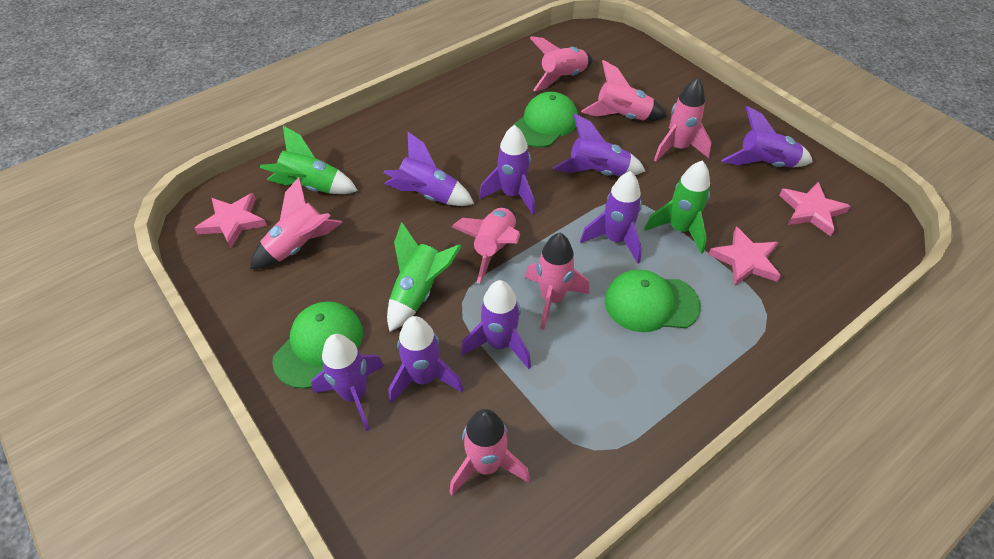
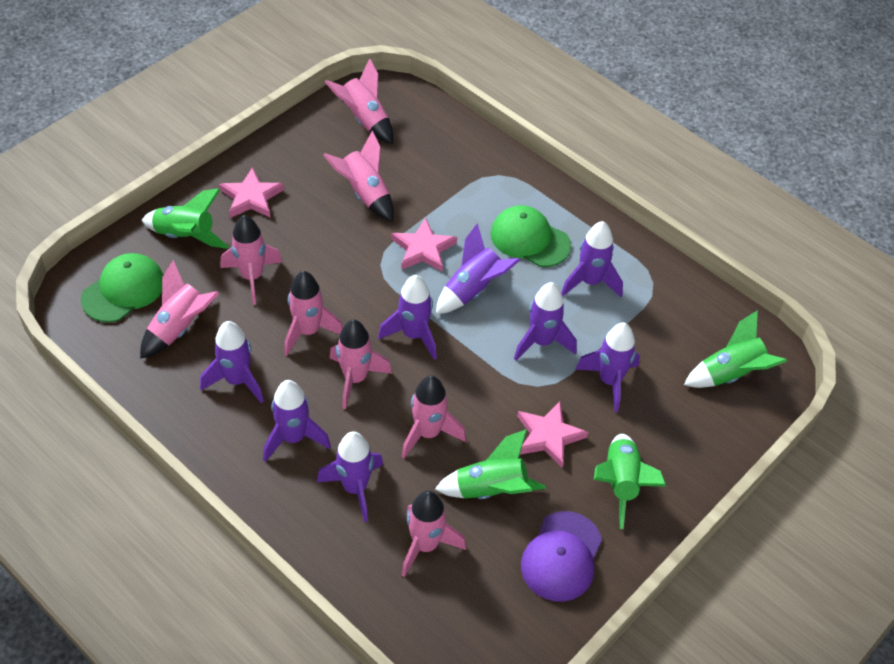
green cap: 3 -> 2
green rocket: 3 -> 4
pink rocket: 7 -> 8
purple cap: 0 -> 1

